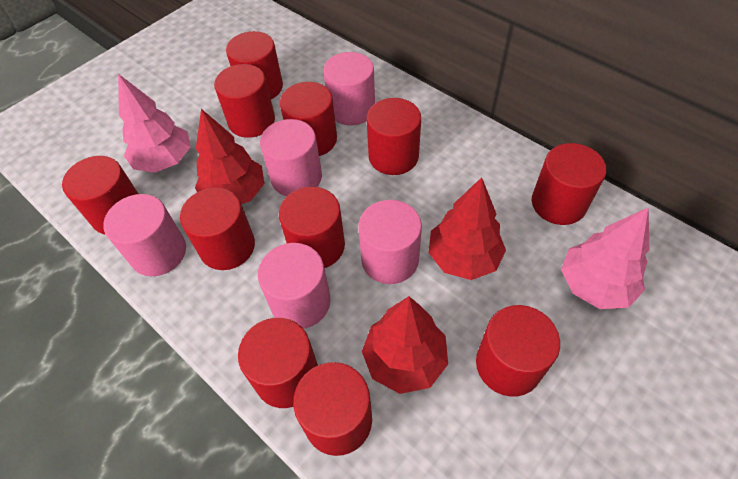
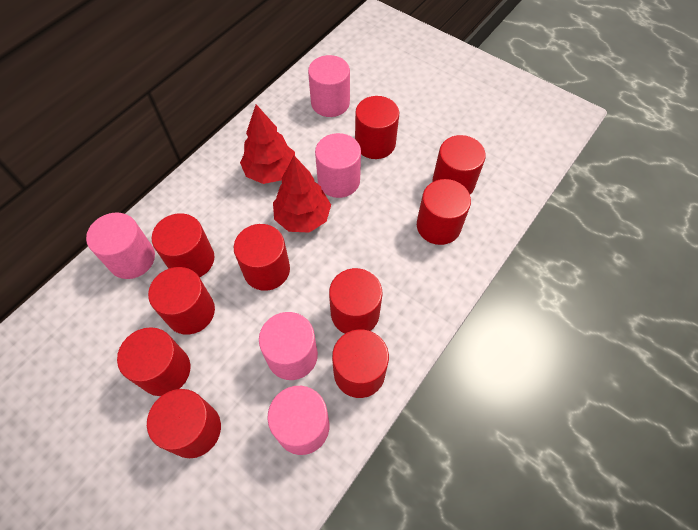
pink tree: 2 -> 0
red cylinder: 11 -> 10
red tree: 3 -> 2

